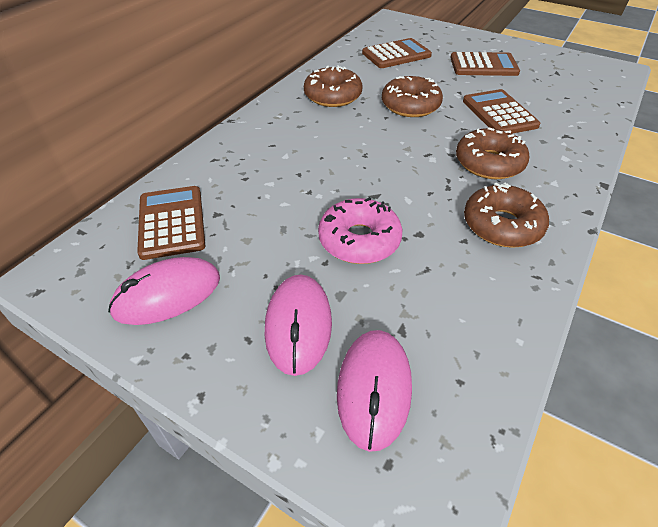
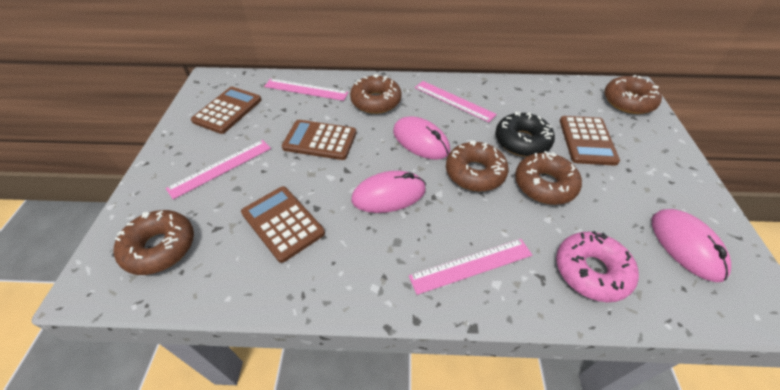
black donut: 0 -> 1
brown donut: 4 -> 5
pink ruler: 0 -> 4

